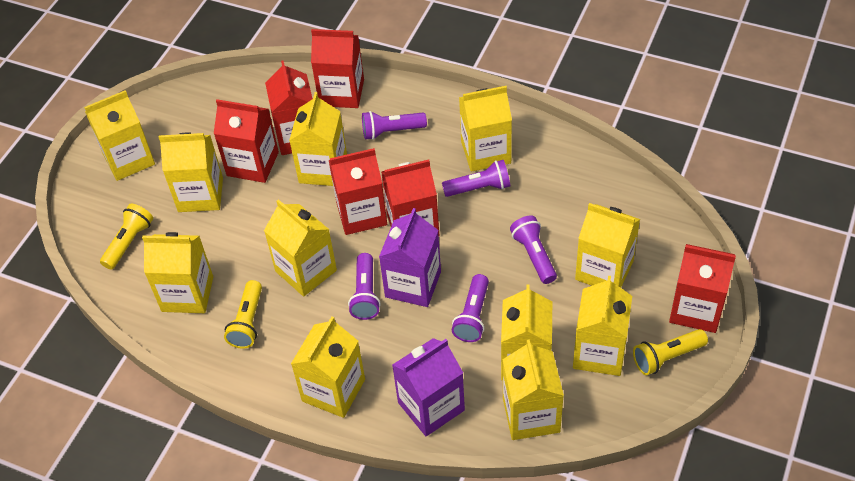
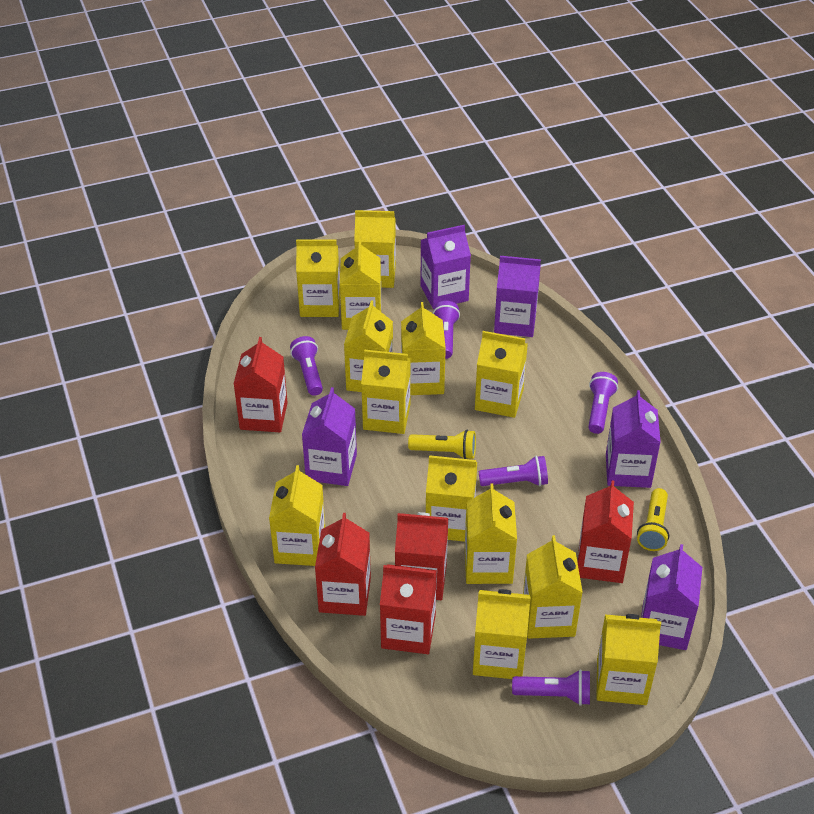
purple carton: 2 -> 5
red carton: 6 -> 5
yellow carton: 11 -> 13
yellow flashlight: 3 -> 2

